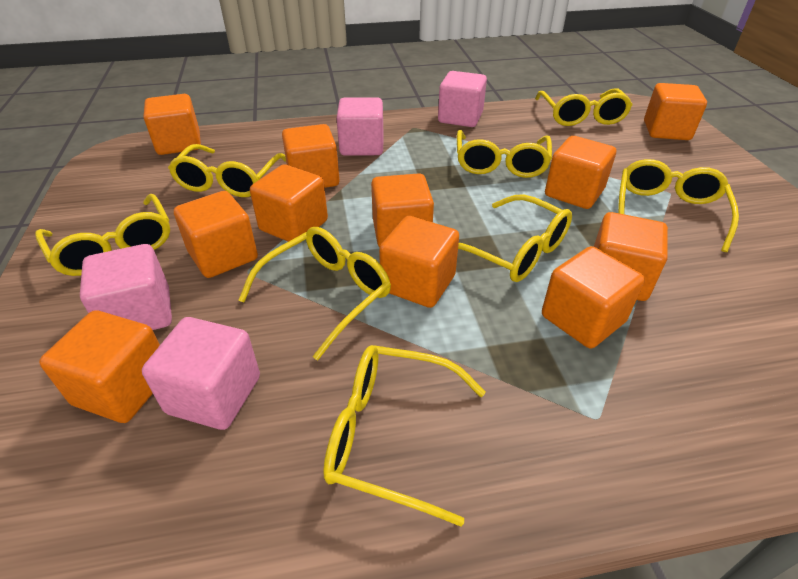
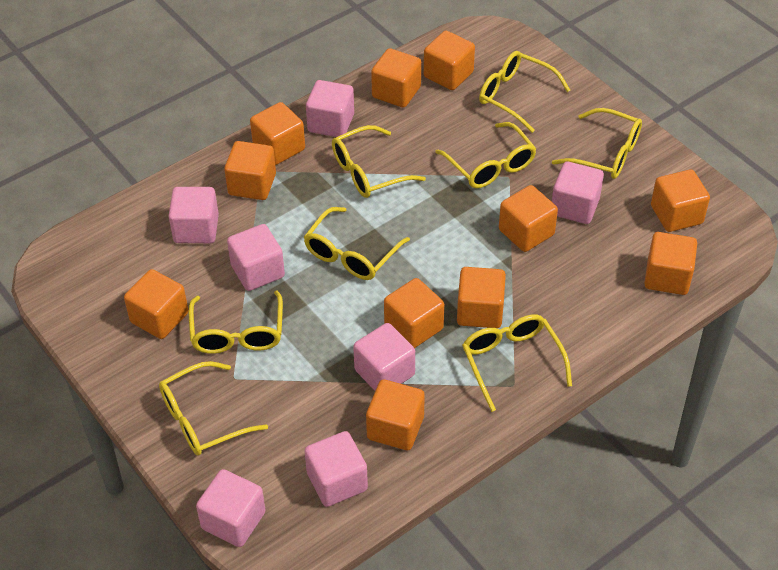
pink cube: 4 -> 7

